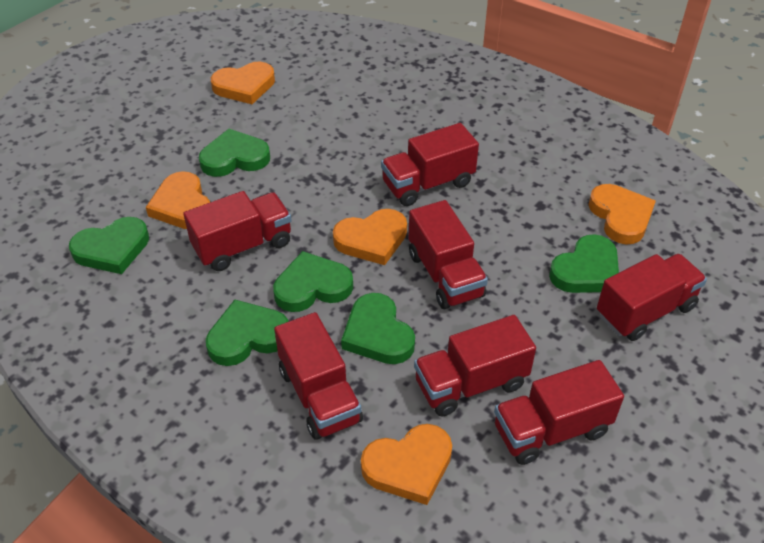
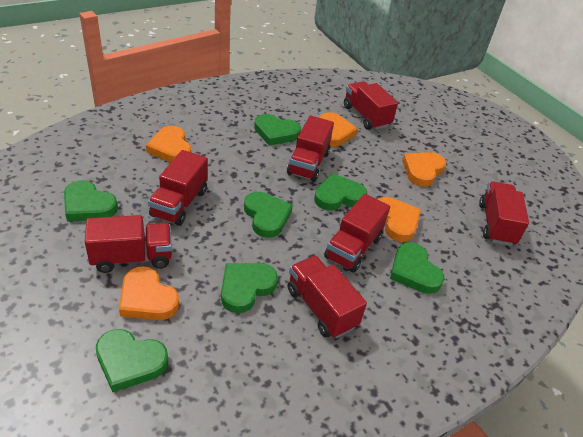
green heart: 6 -> 7

